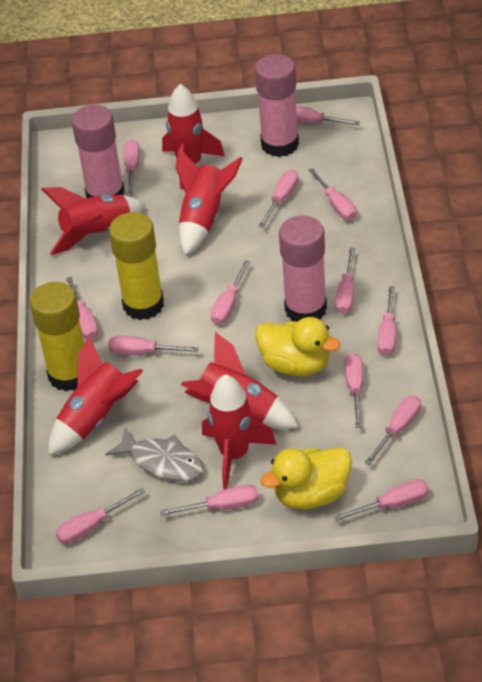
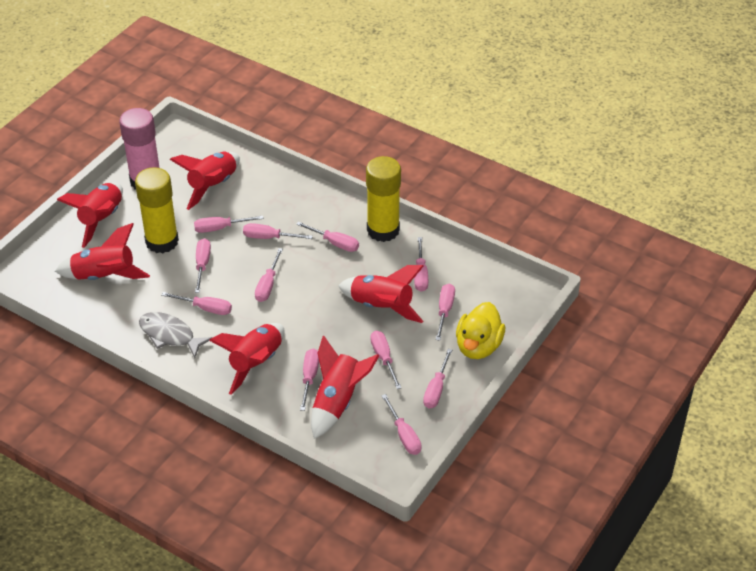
pink glue stick: 3 -> 1
pink screwdriver: 14 -> 12
yellow duck: 2 -> 1

